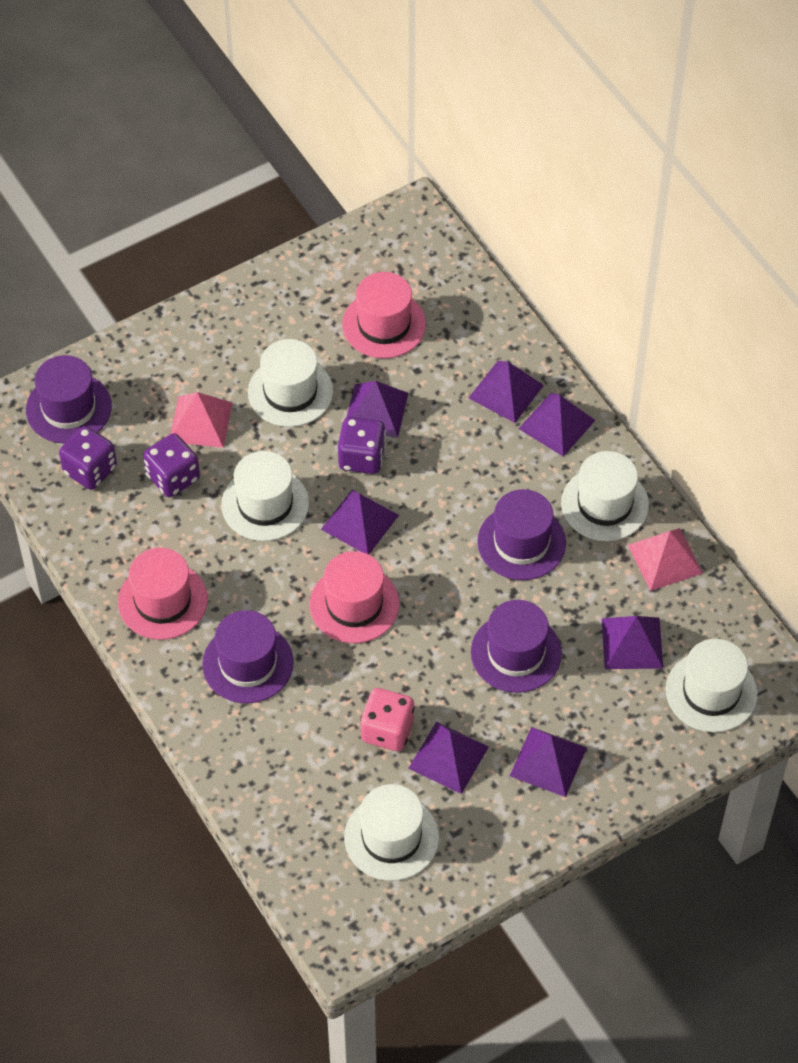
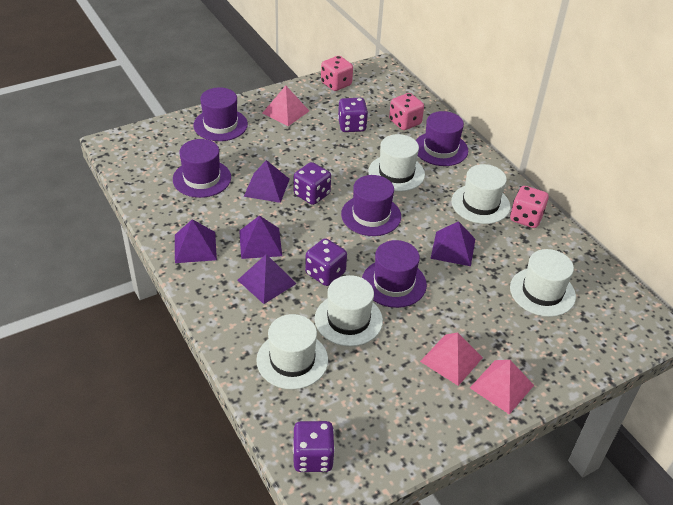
pink dice: 1 -> 3
pink hat: 3 -> 0
pink pyramid: 2 -> 3
purple dice: 3 -> 4
purple hat: 4 -> 5
purple pyramid: 7 -> 5

